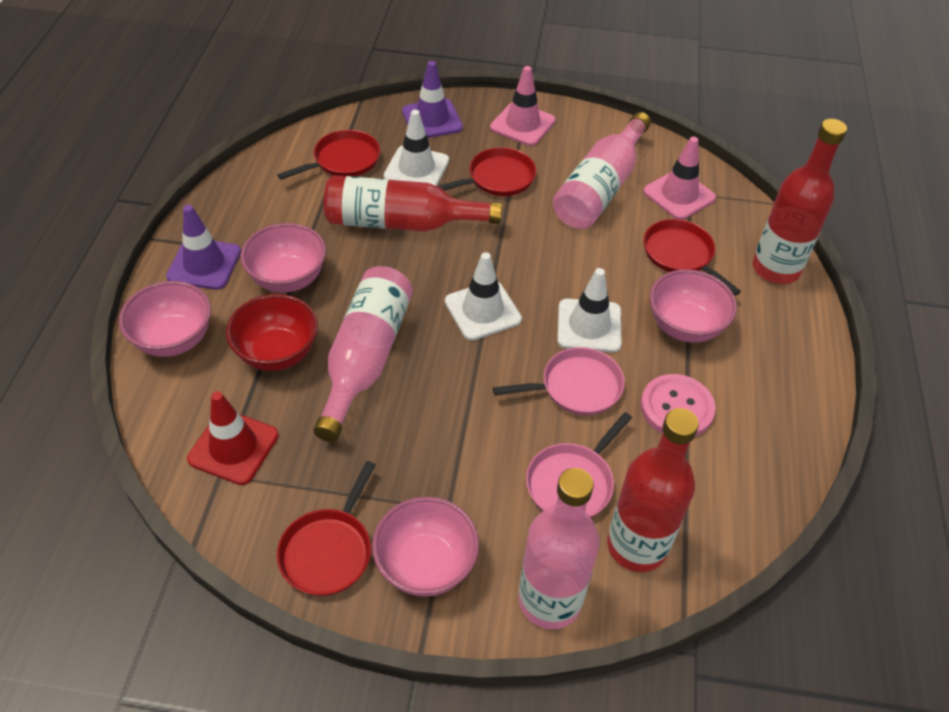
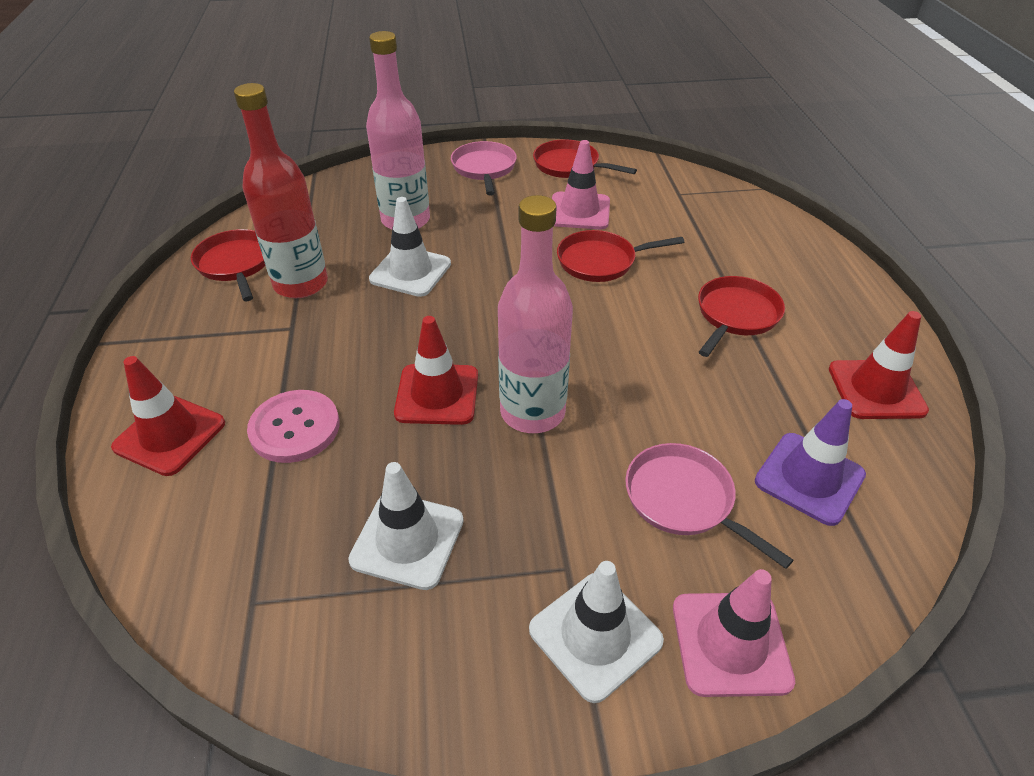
pink bottle: 3 -> 2
pink bowl: 4 -> 0
purple traffic cone: 2 -> 1
red bottle: 3 -> 1
red bowl: 1 -> 0
red traffic cone: 1 -> 3

